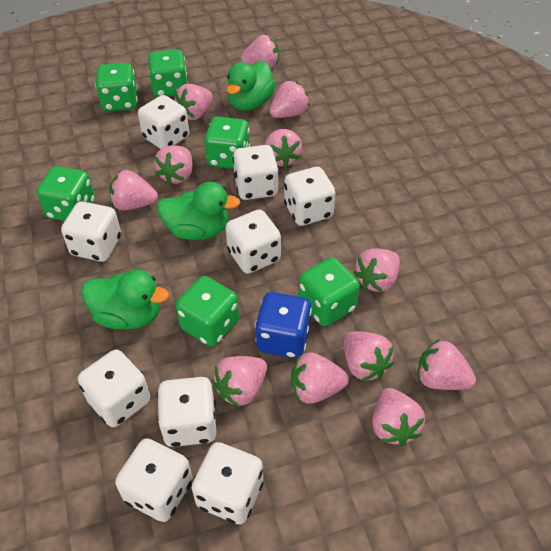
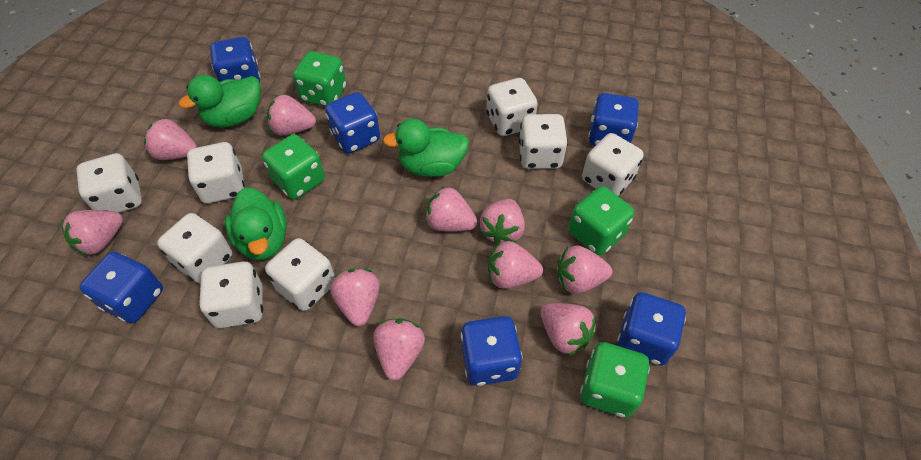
blue dice: 1 -> 6
green dice: 6 -> 4
pink strawberry: 12 -> 10
white dice: 9 -> 8

